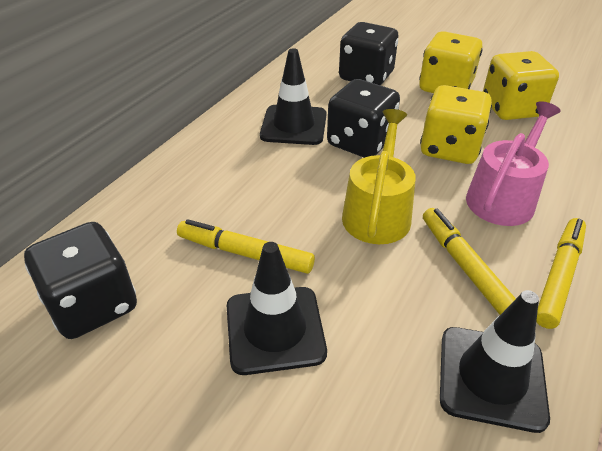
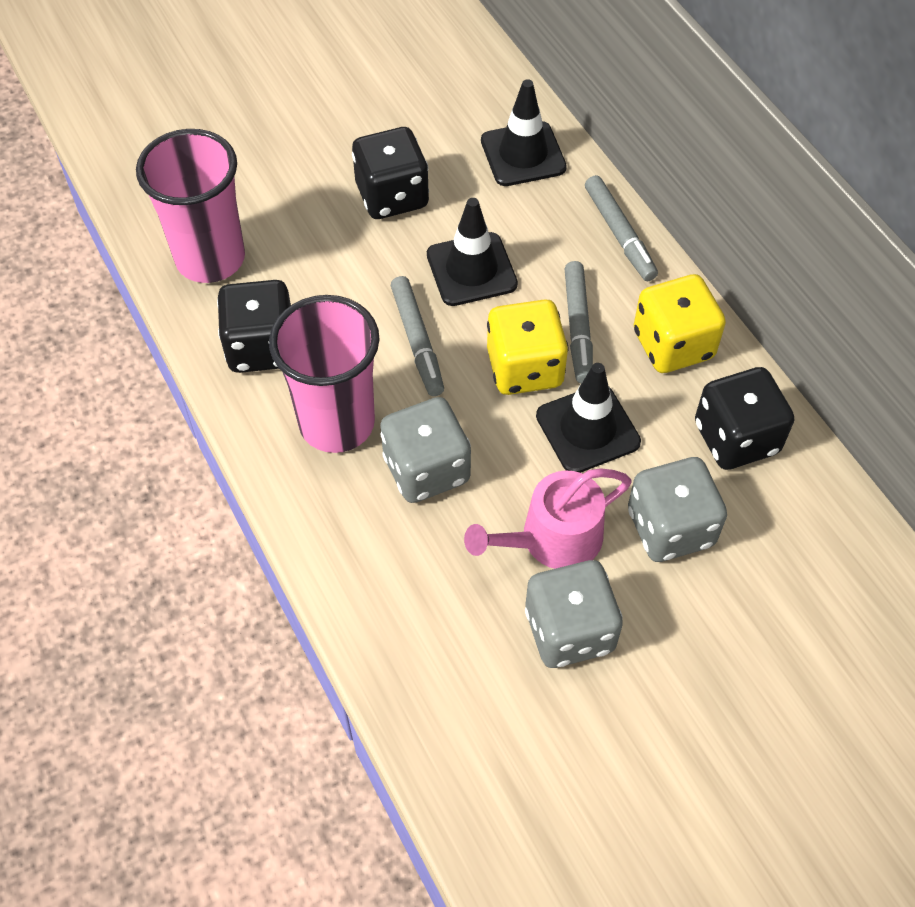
grey dice: 0 -> 3
grey marker: 0 -> 3
pink cup: 0 -> 2
yellow dice: 3 -> 2
yellow marker: 3 -> 0
yellow watering can: 1 -> 0

